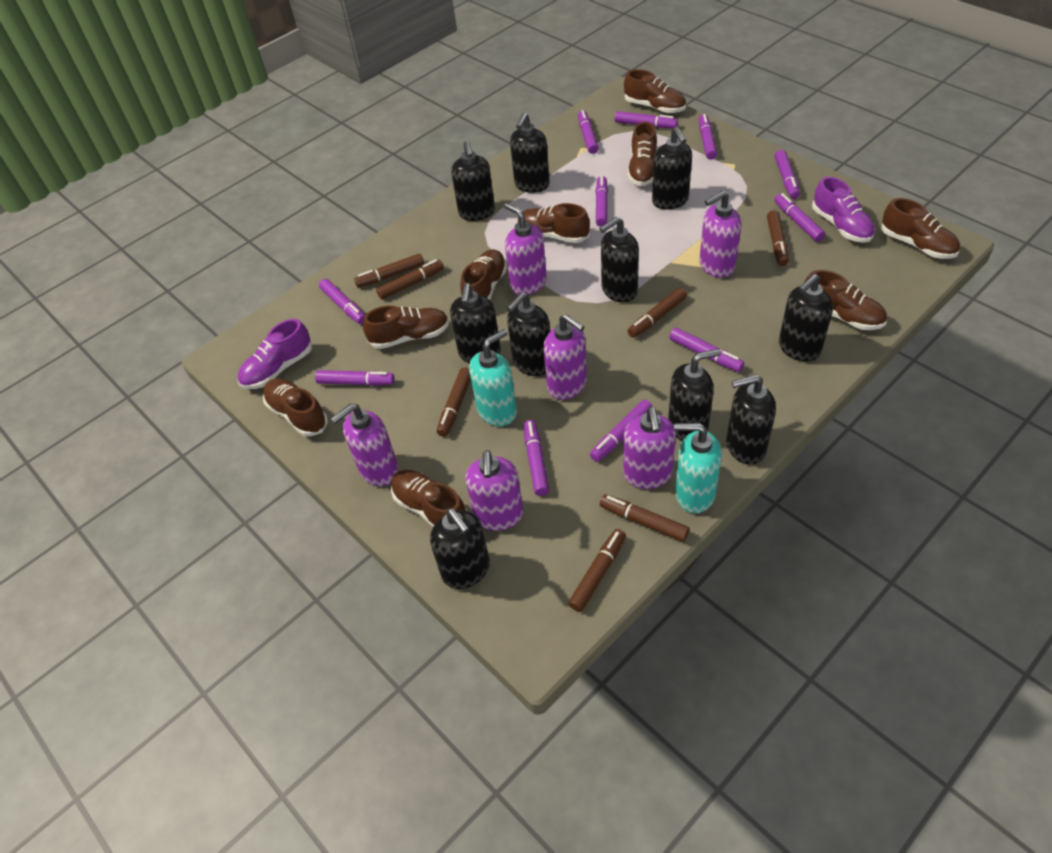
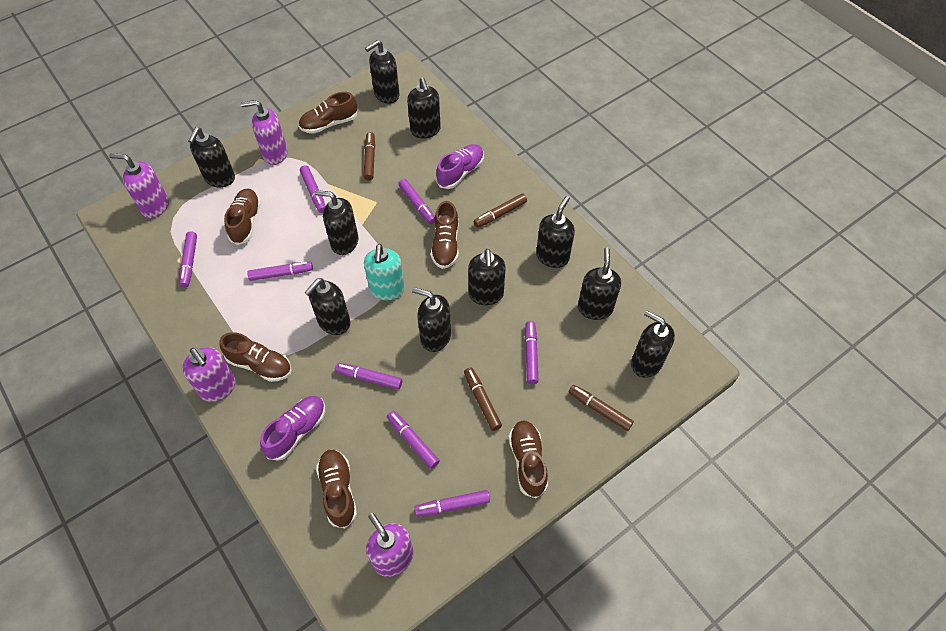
brown marker: 7 -> 4
brown shoe: 9 -> 6
purple marker: 11 -> 8
purple soap dispenser: 6 -> 4
turquoise soap dispenser: 2 -> 1

